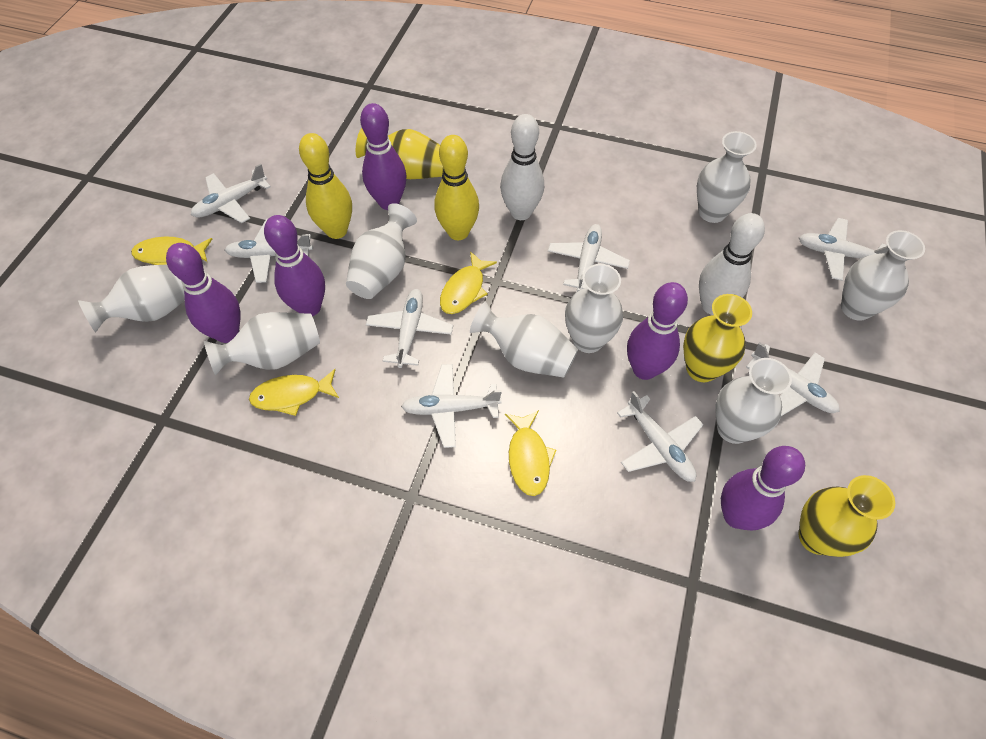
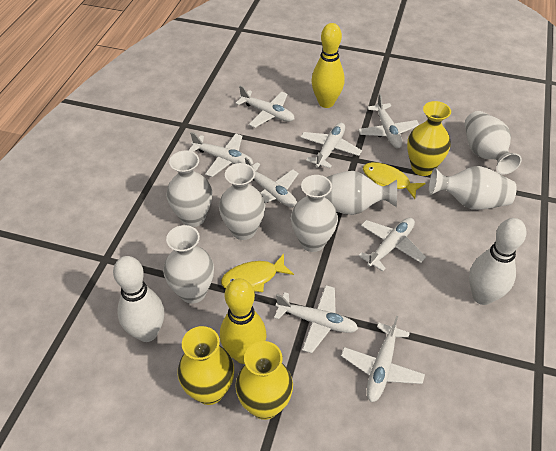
purple bowling pin: 5 -> 0
white vase: 8 -> 7
yellow fish: 4 -> 2

